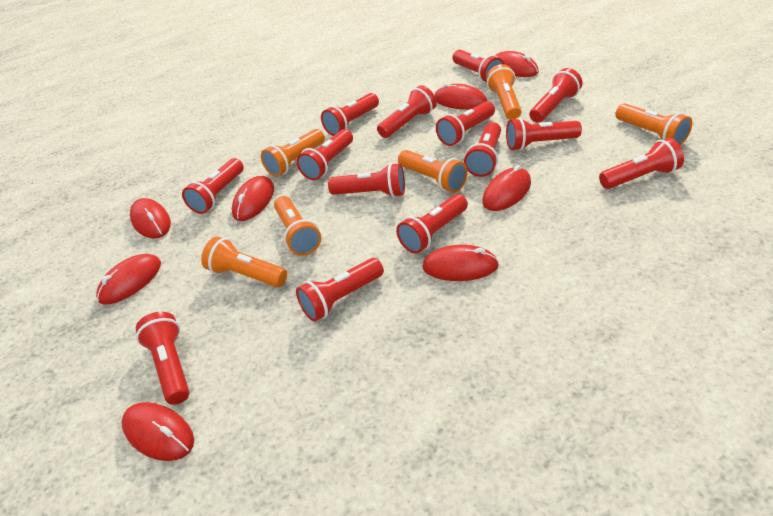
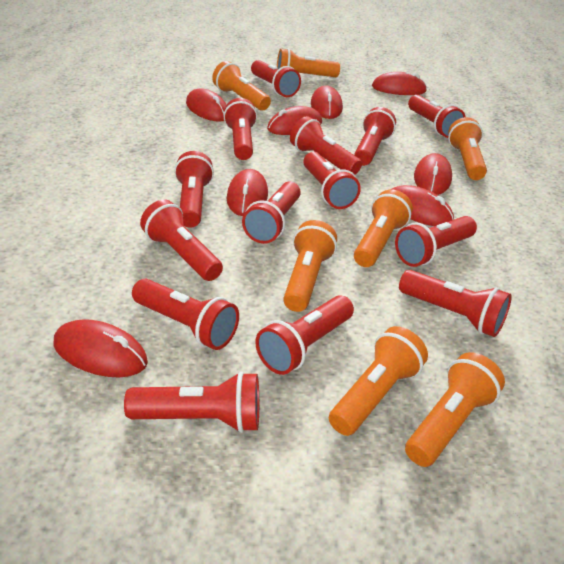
orange flashlight: 6 -> 7

